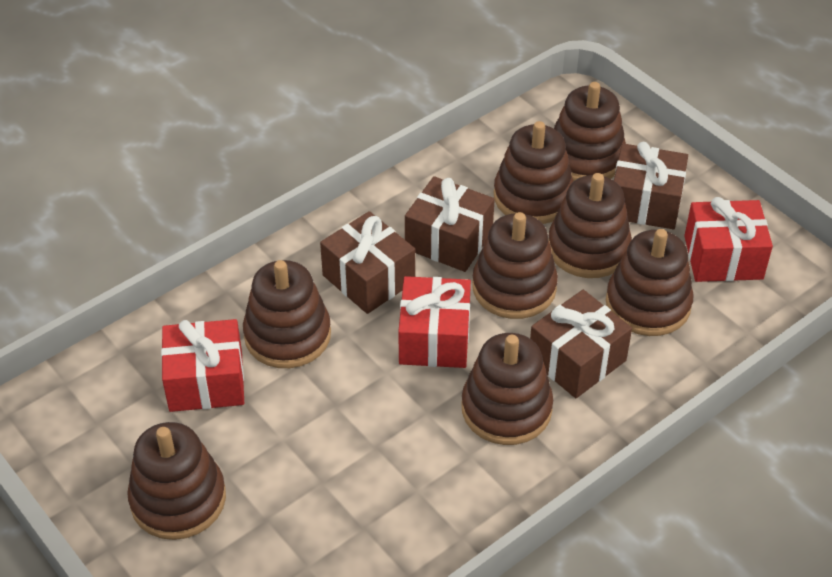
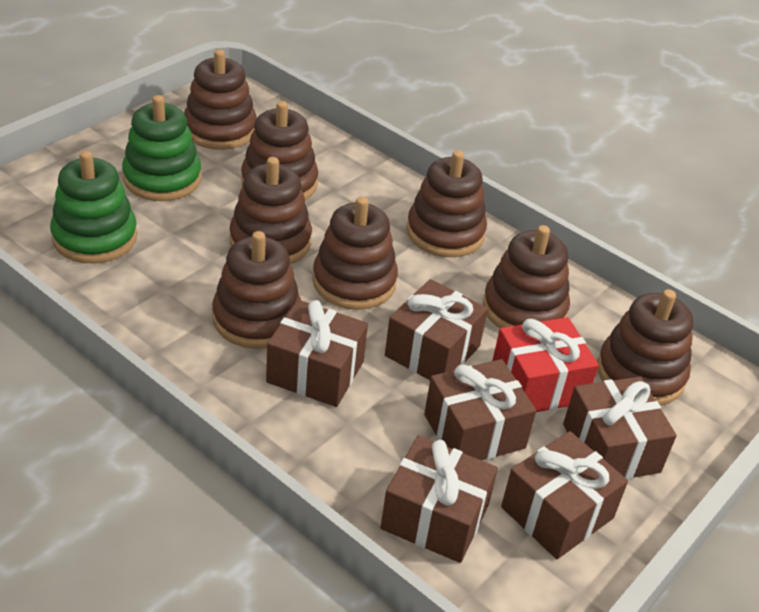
brown gift: 4 -> 6
green stacking toy: 0 -> 2
red gift: 3 -> 1

